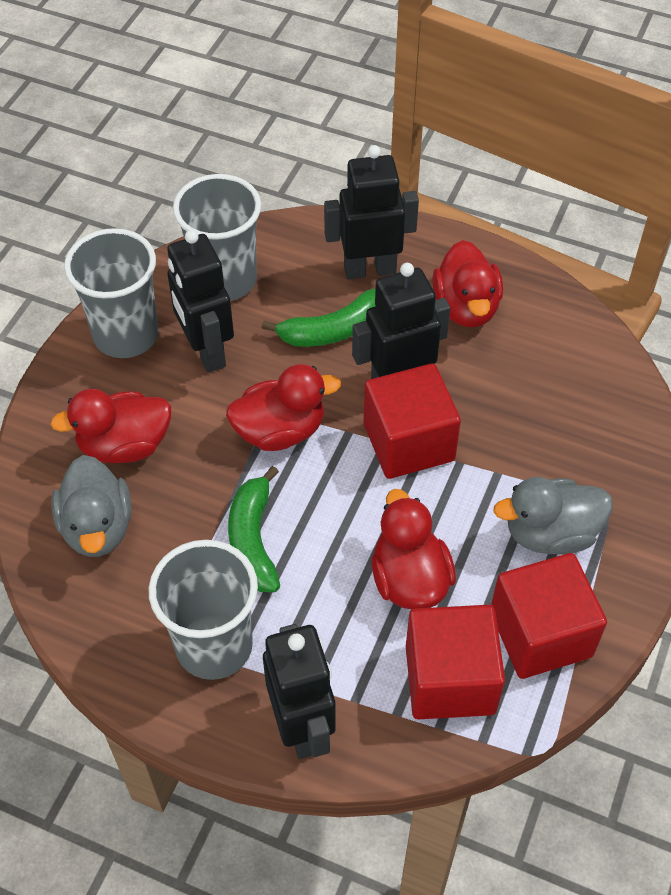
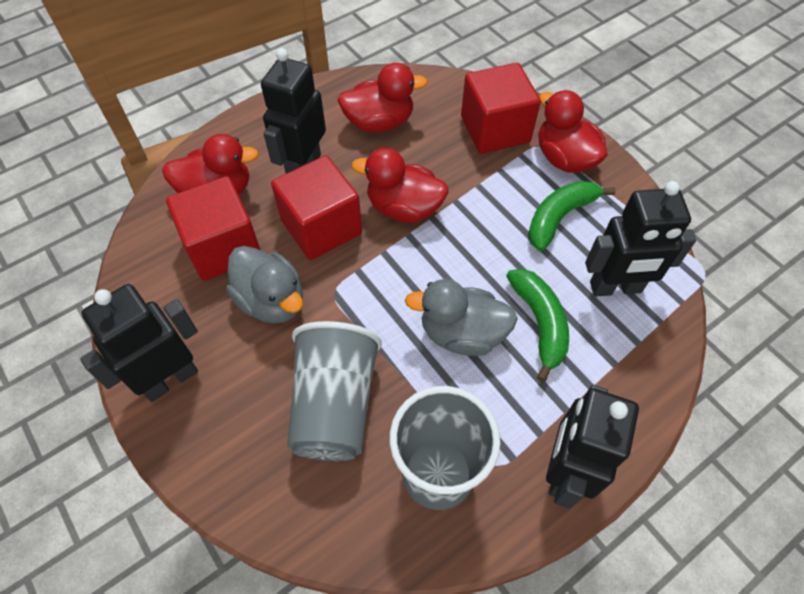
grey cup: 3 -> 2

